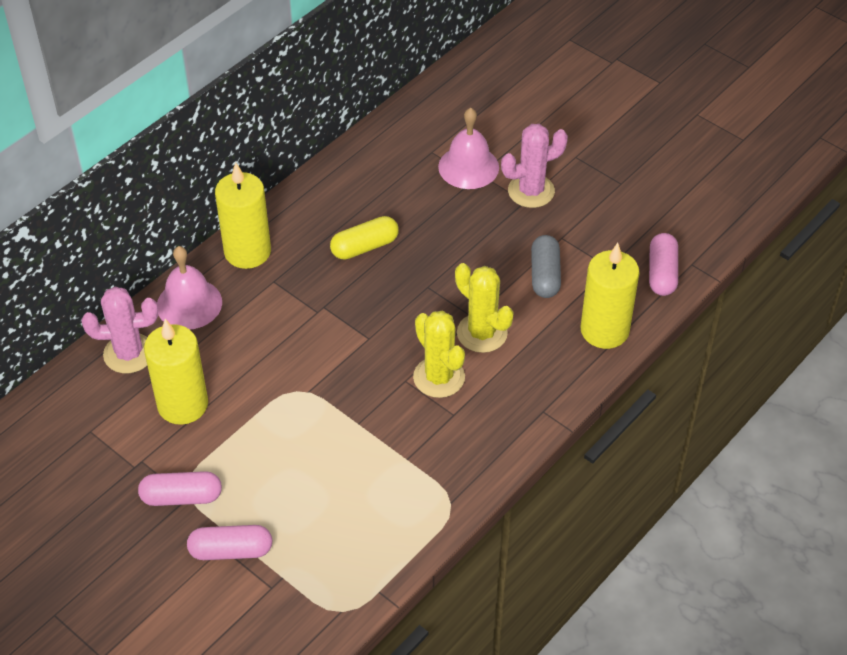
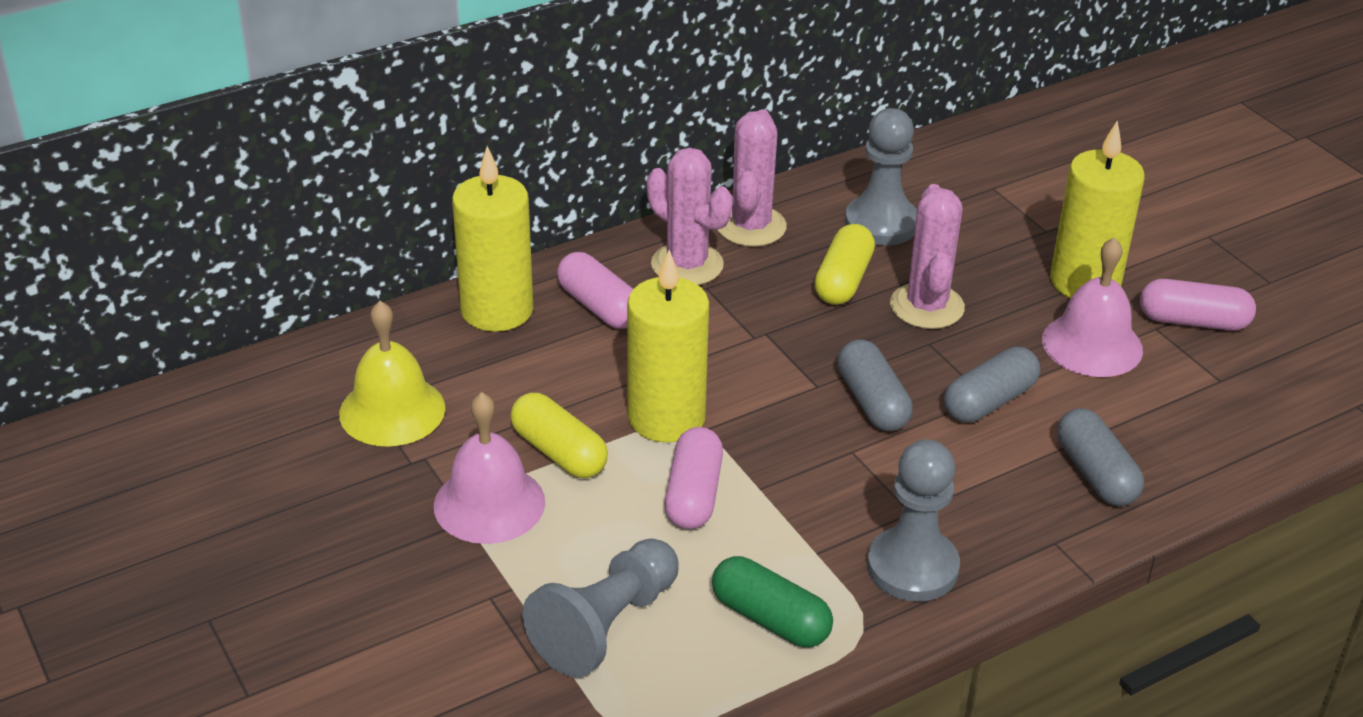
green capsule: 0 -> 1
grey capsule: 1 -> 3
grey pawn: 0 -> 3
pink cactus: 2 -> 3
yellow bell: 0 -> 1
yellow cactus: 2 -> 0
yellow capsule: 1 -> 2

